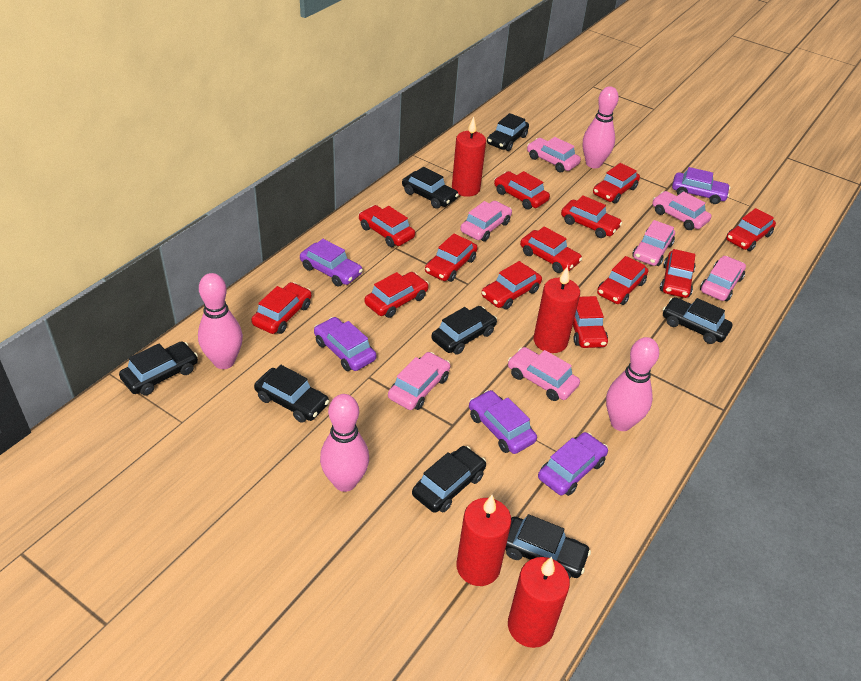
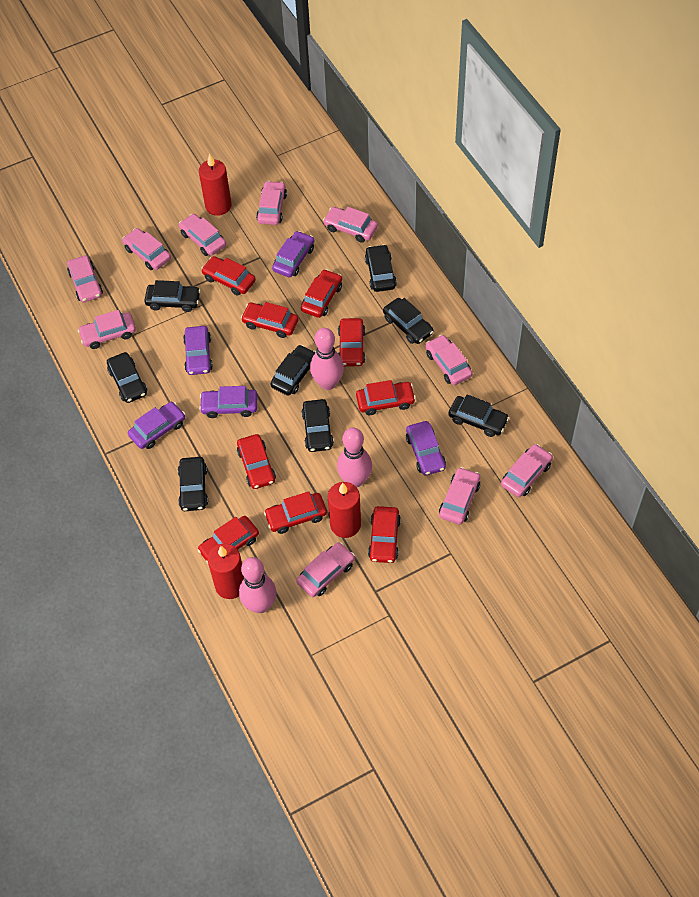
pink bowling pin: 4 -> 3
pink car: 7 -> 10
red candle: 4 -> 3
red car: 13 -> 9

